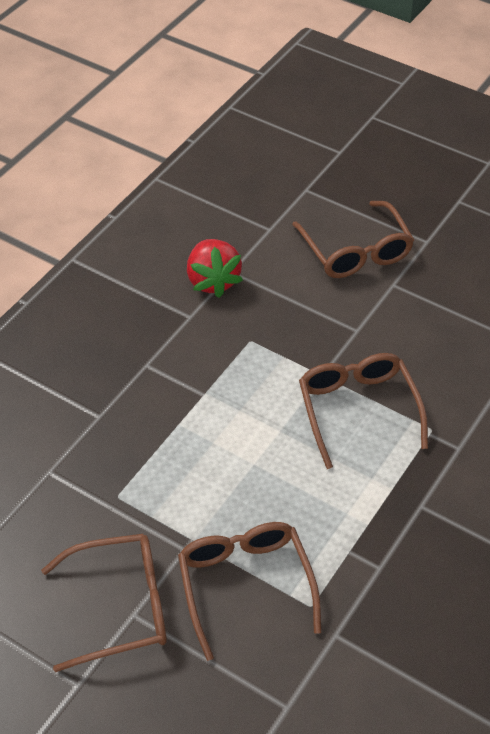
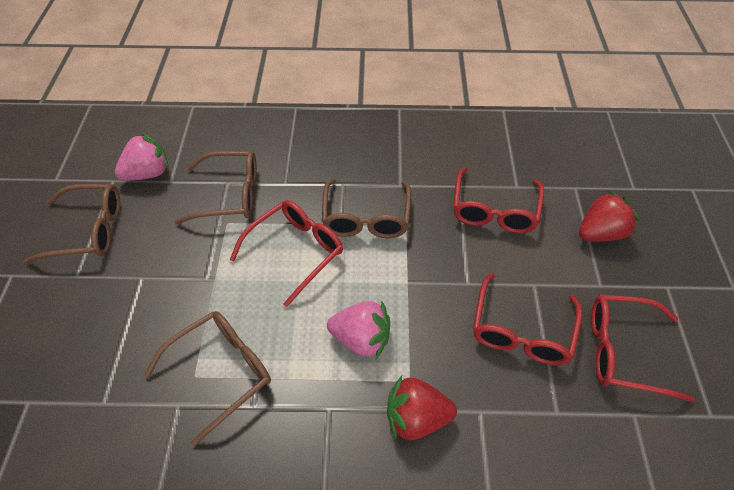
pink strawberry: 0 -> 2
red glasses: 0 -> 4
red strawberry: 1 -> 2

